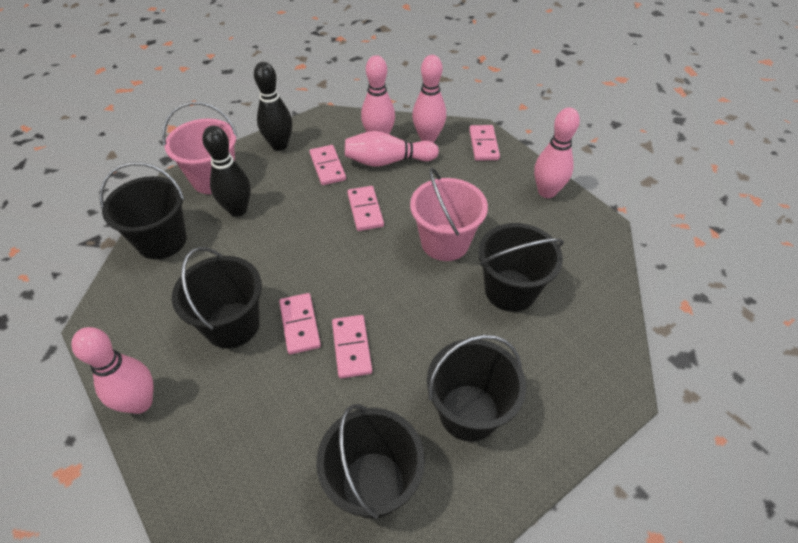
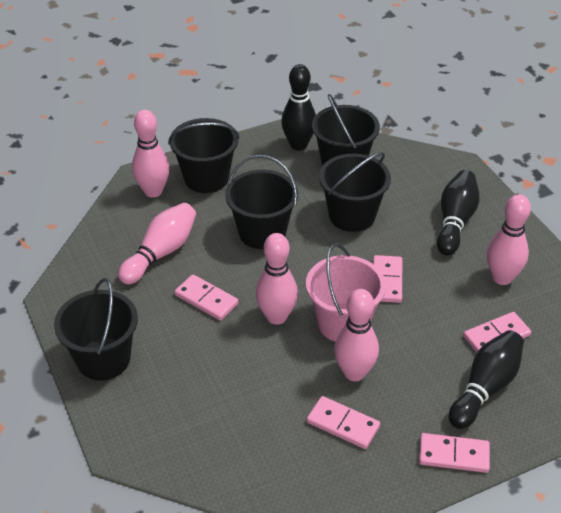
black bowling pin: 2 -> 3
pink bucket: 2 -> 1

